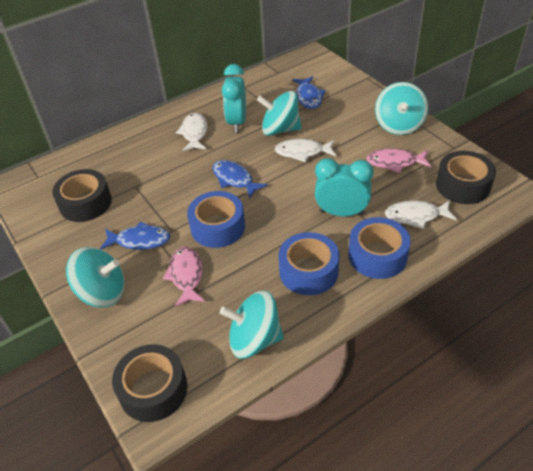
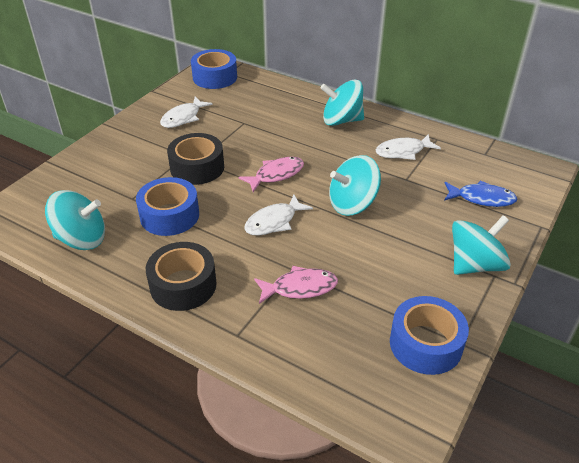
black tape: 3 -> 2
blue fish: 3 -> 1
turquoise clock: 2 -> 0

